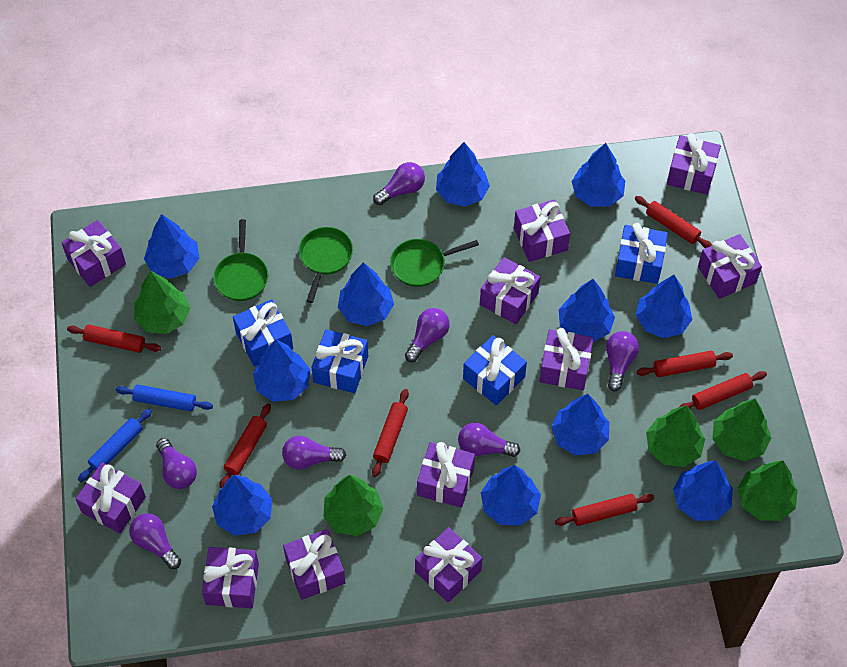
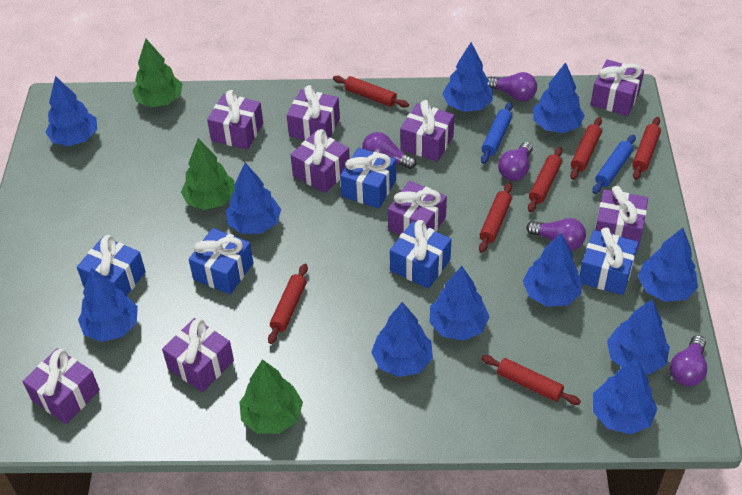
blue gift: 4 -> 5
green pan: 3 -> 0
green tree: 5 -> 3
purple gift: 11 -> 9
purple light bulb: 7 -> 5

